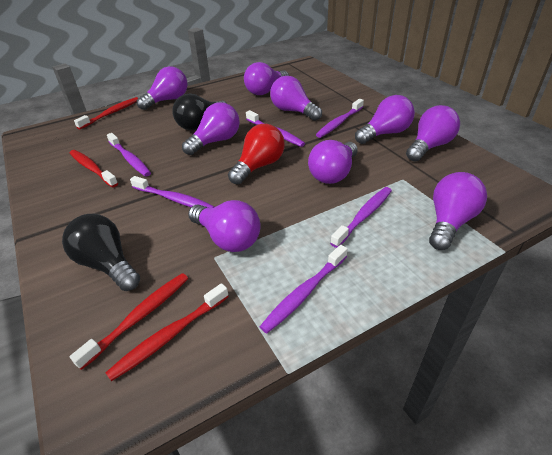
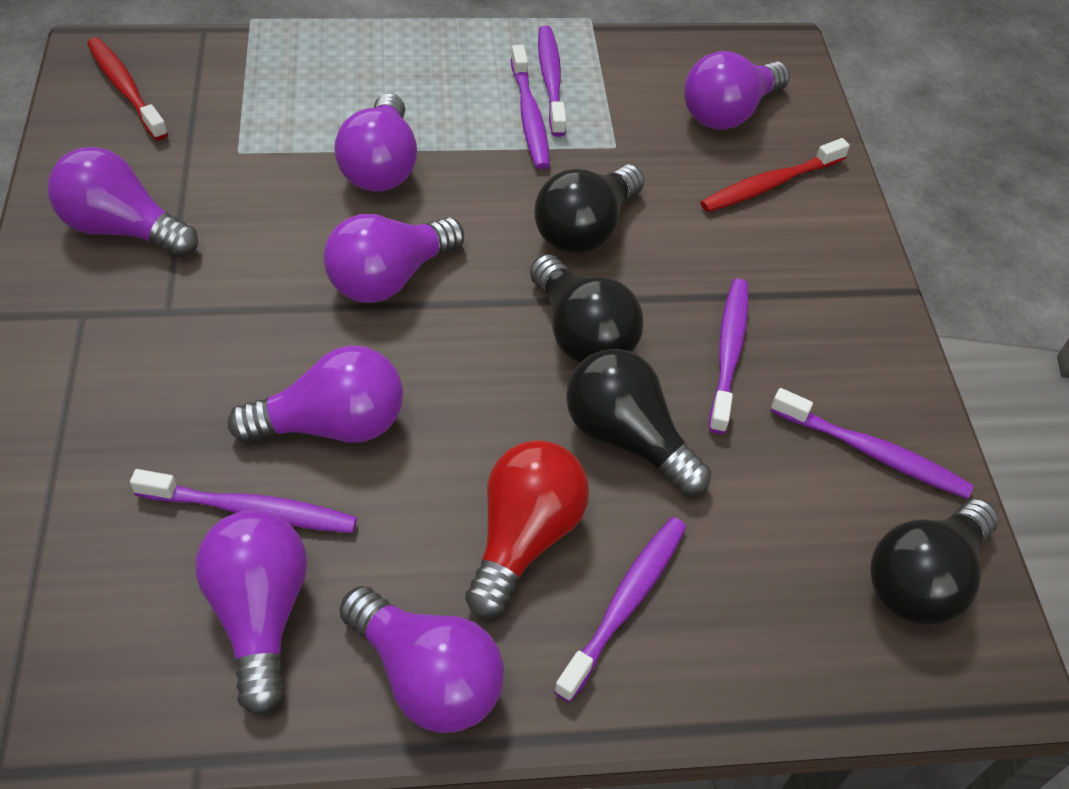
black light bulb: 2 -> 4
purple light bulb: 9 -> 7
red toothbrush: 4 -> 2

